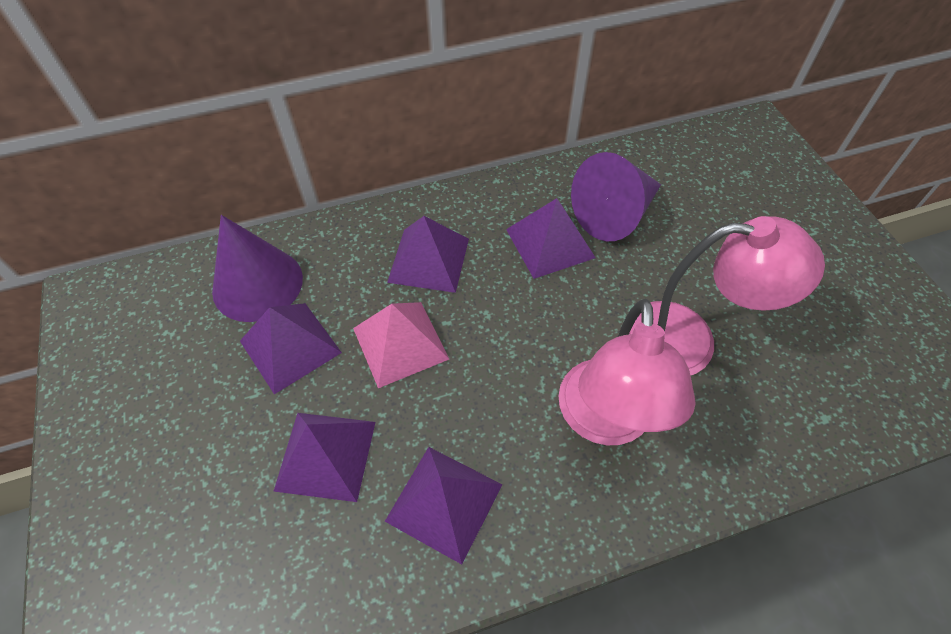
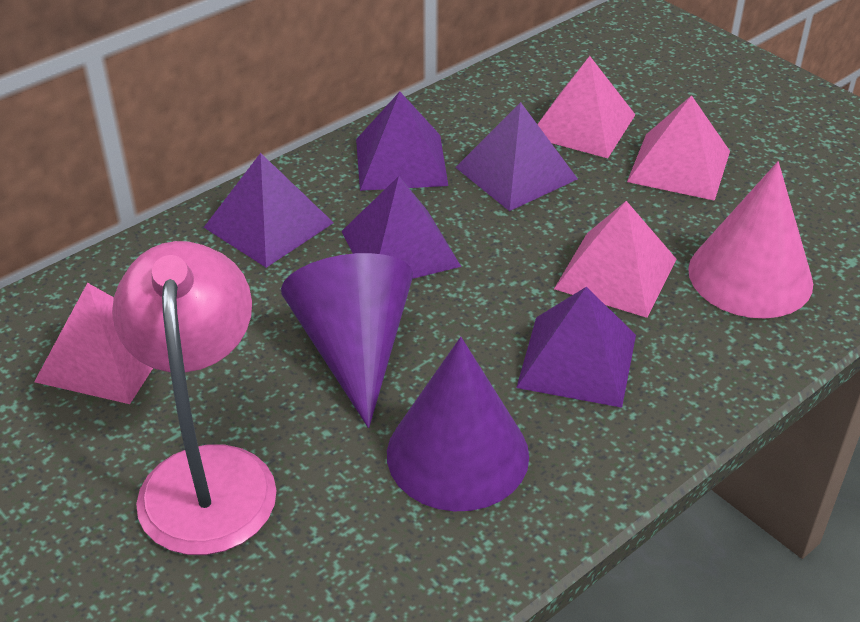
pink cone: 0 -> 1
pink lamp: 2 -> 1
pink pyramid: 1 -> 4

